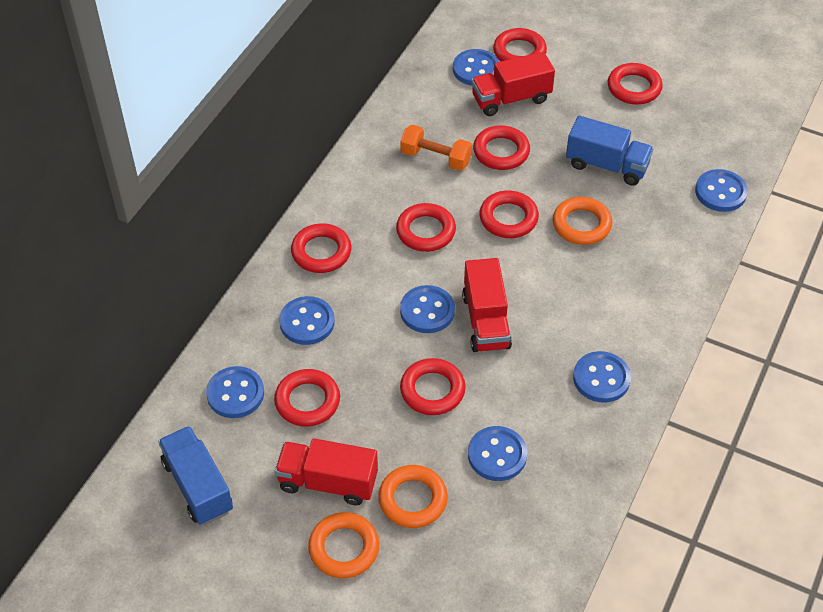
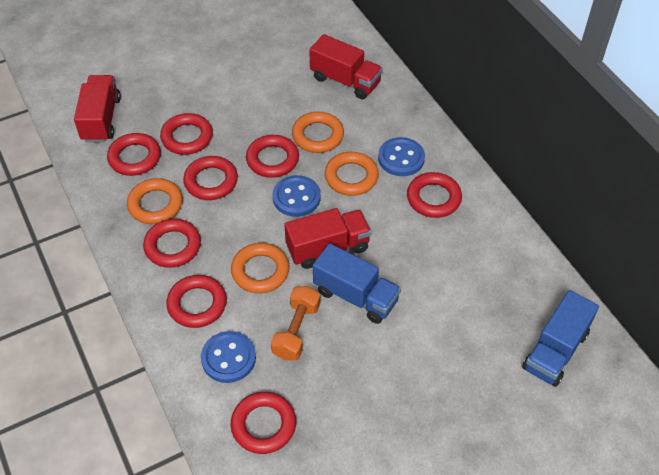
blue button: 7 -> 3
orange ring: 3 -> 4

